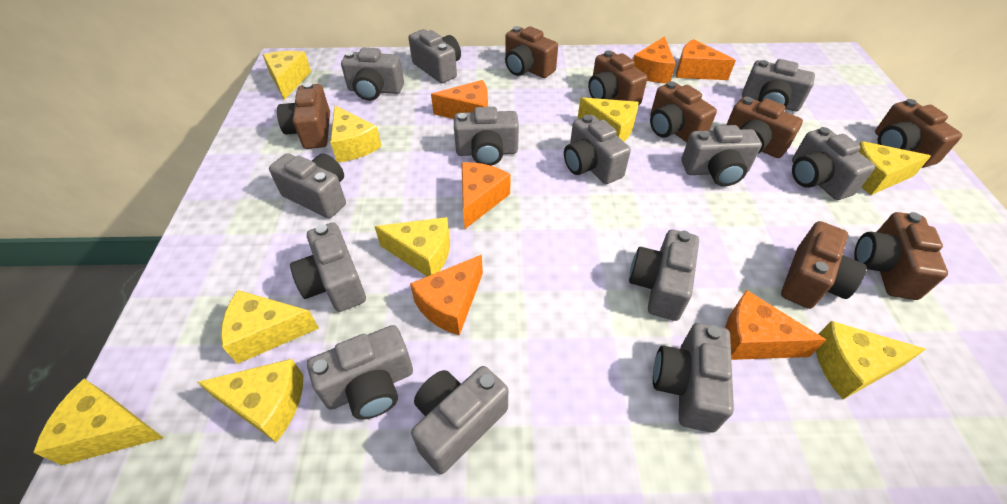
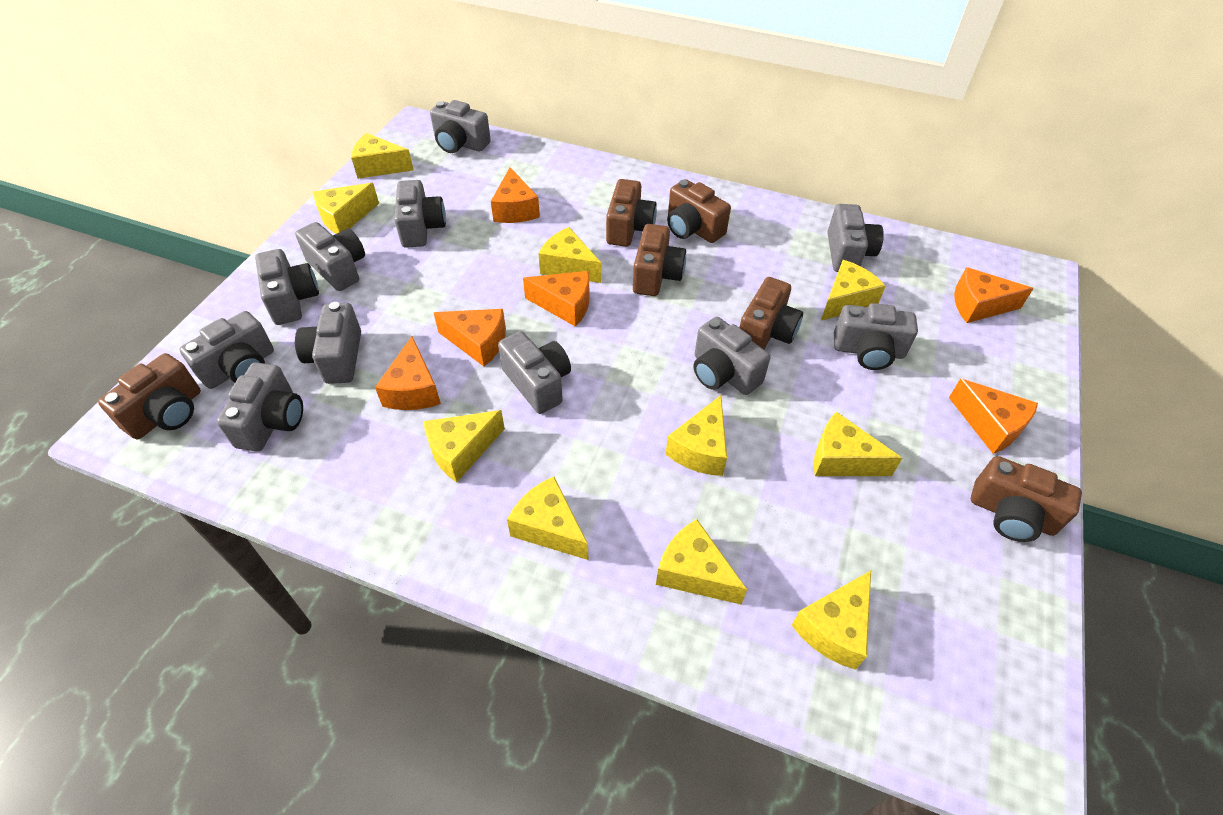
brown camera: 8 -> 6
grey camera: 13 -> 11
yellow cheese: 9 -> 10

